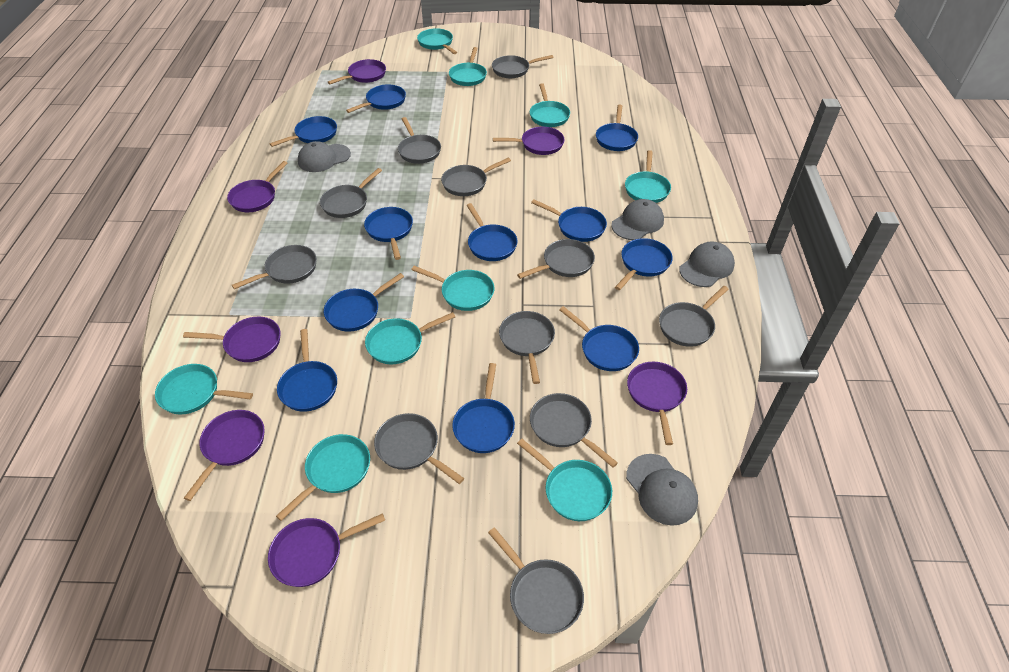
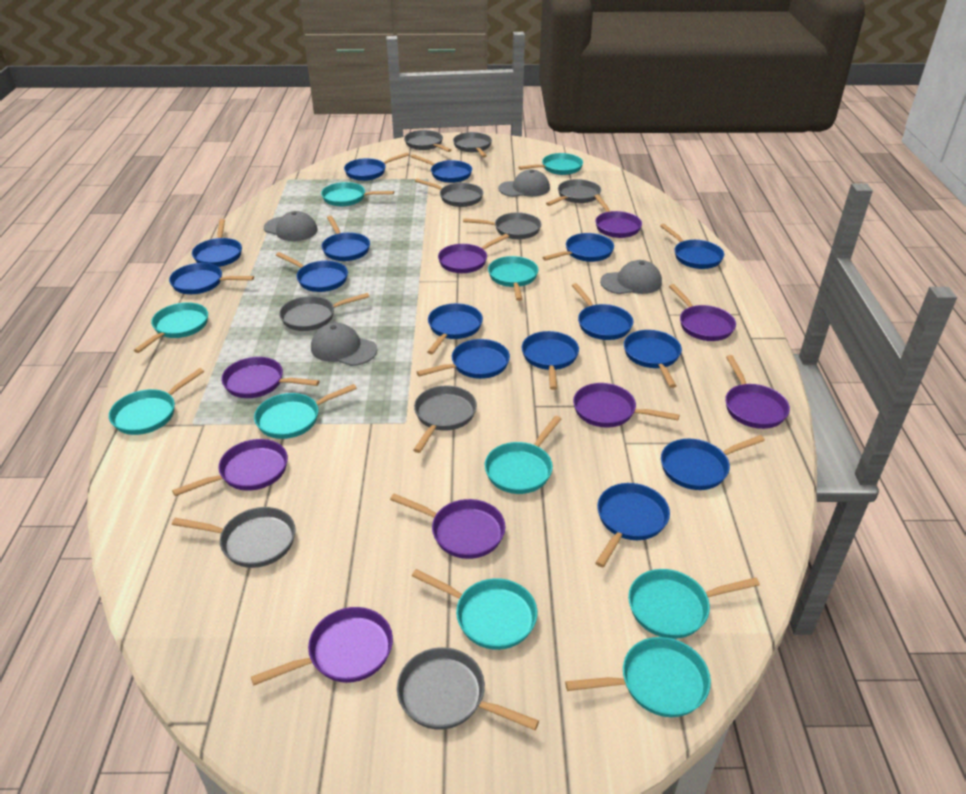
blue pan: 11 -> 15
grey pan: 11 -> 9
purple pan: 7 -> 9
turquoise pan: 9 -> 10

